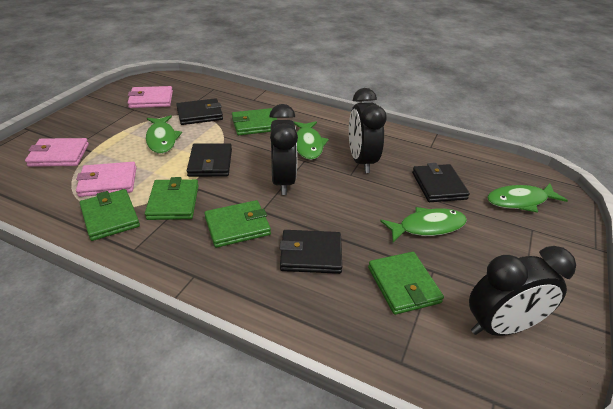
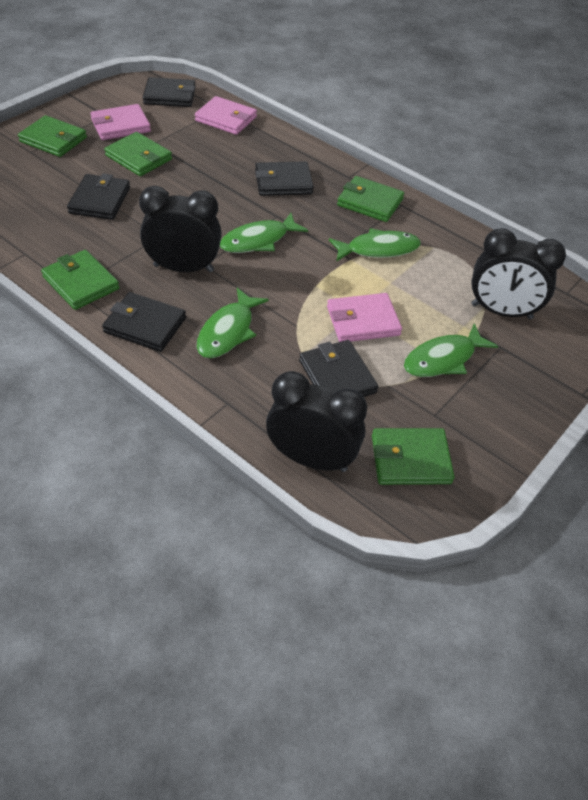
black wallet: 4 -> 5

